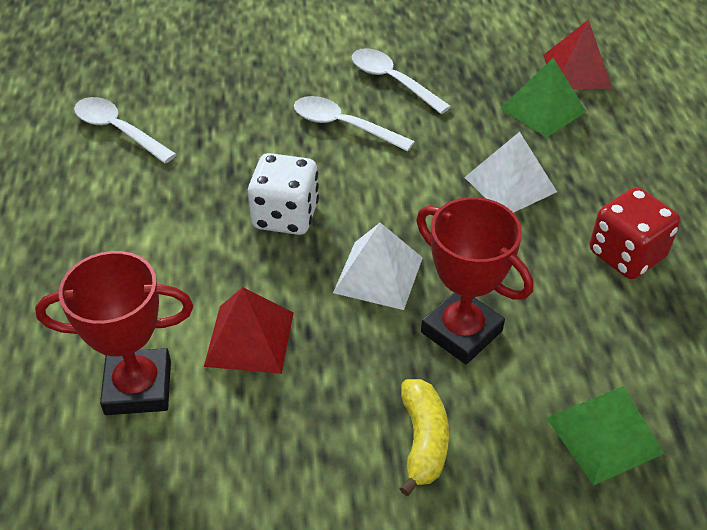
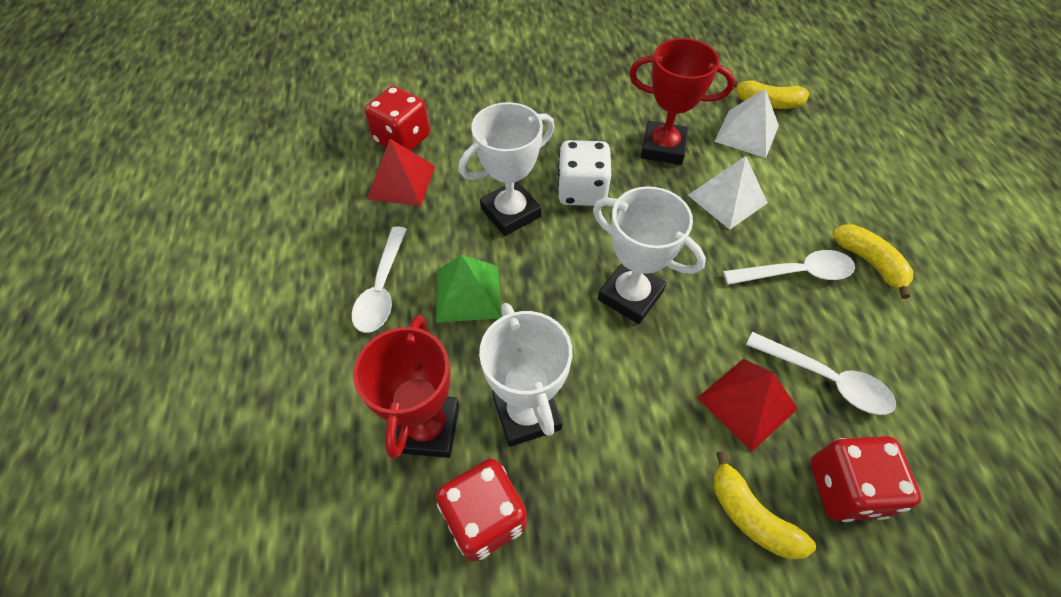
green pyramid: 2 -> 1
red dice: 1 -> 3
white trophy: 0 -> 3
yellow banana: 1 -> 3

